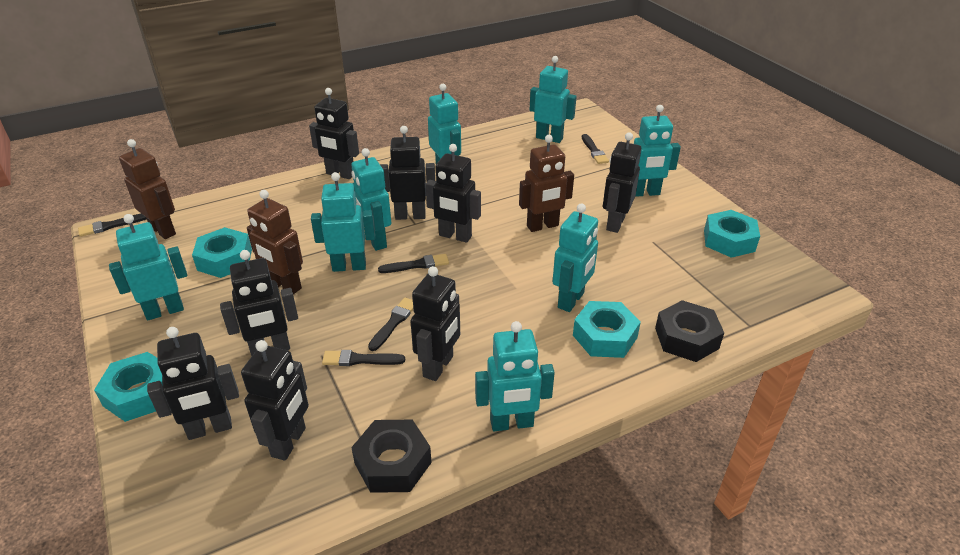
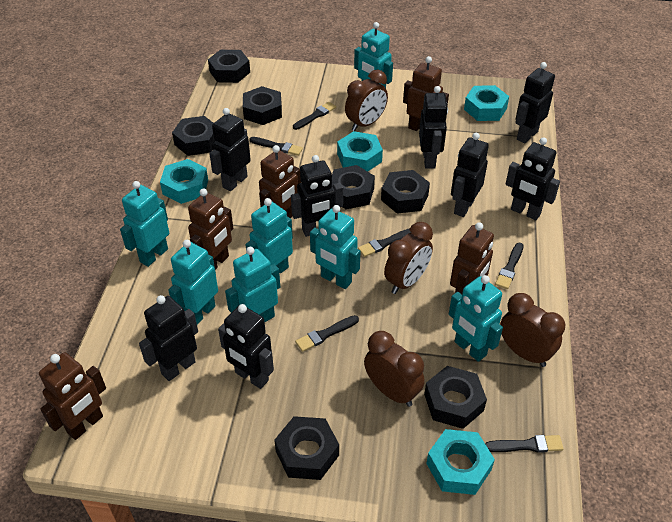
black brush: 5 -> 6
black nut: 2 -> 7
brown clock: 0 -> 4
brown robot: 3 -> 5
turquoise robot: 8 -> 7

